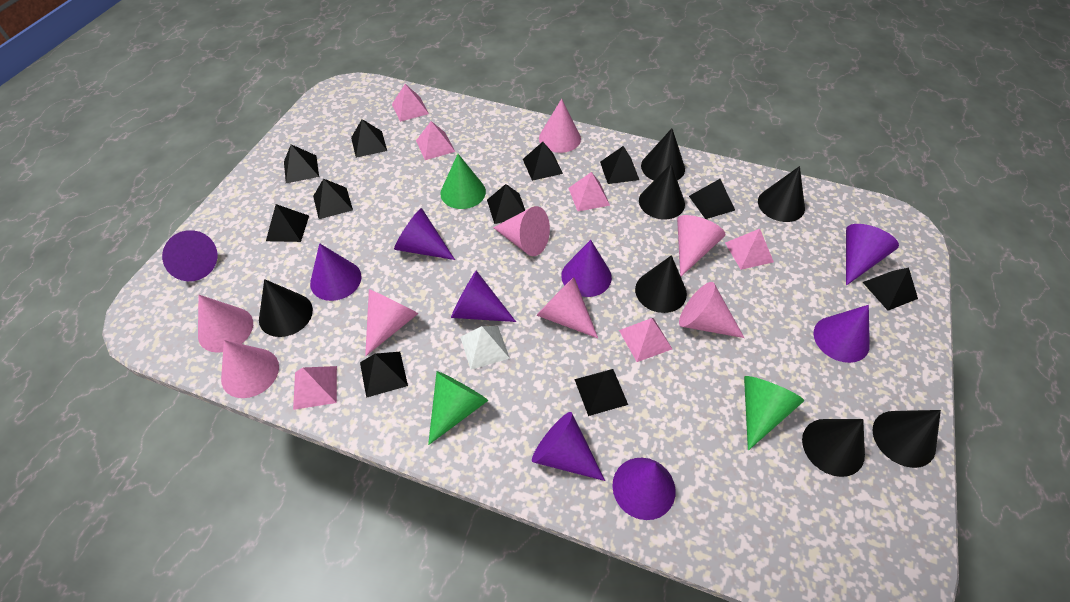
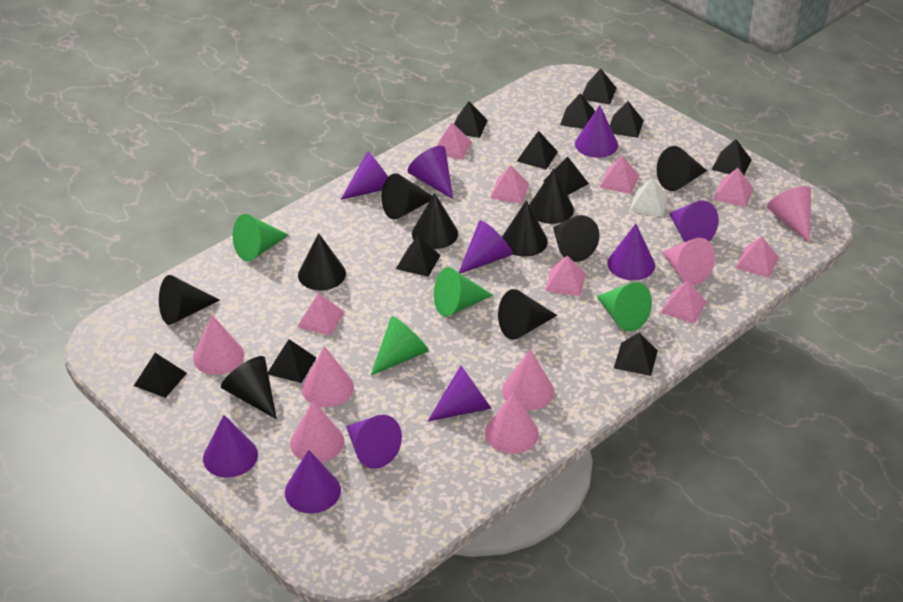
black cone: 7 -> 10
green cone: 3 -> 4
pink cone: 8 -> 7
pink pyramid: 6 -> 8
purple cone: 9 -> 10

